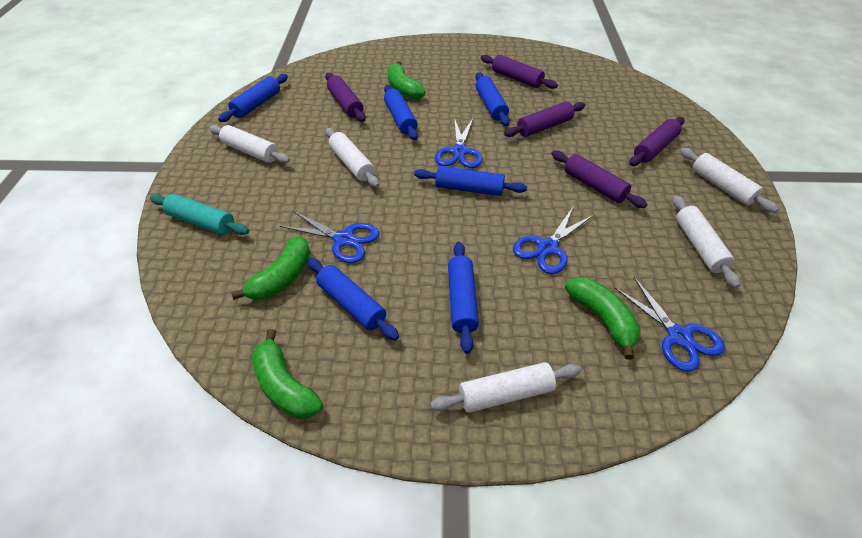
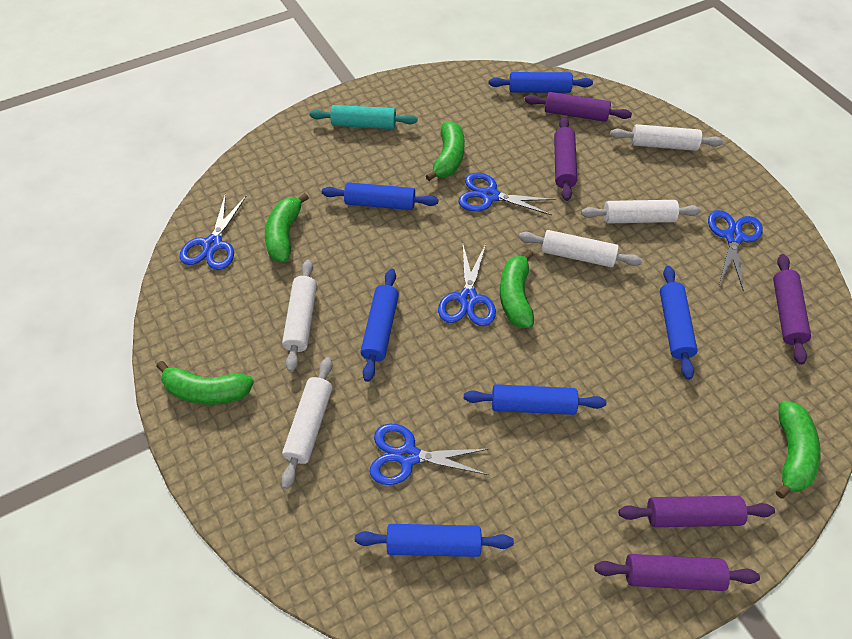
blue scissors: 4 -> 5
green banana: 4 -> 5

